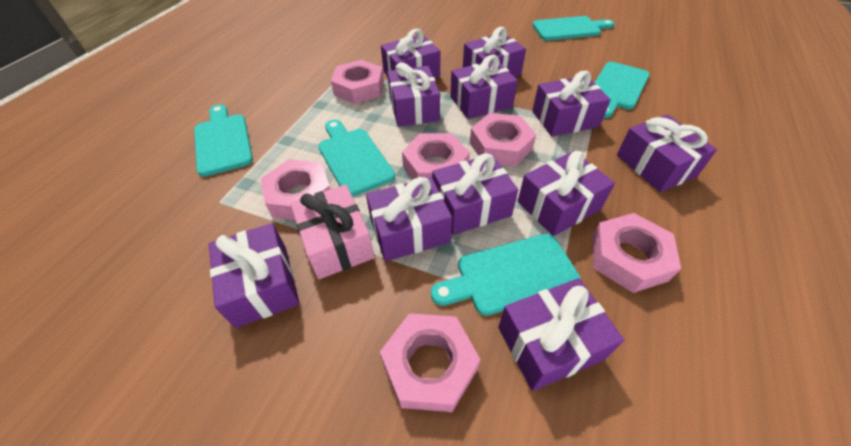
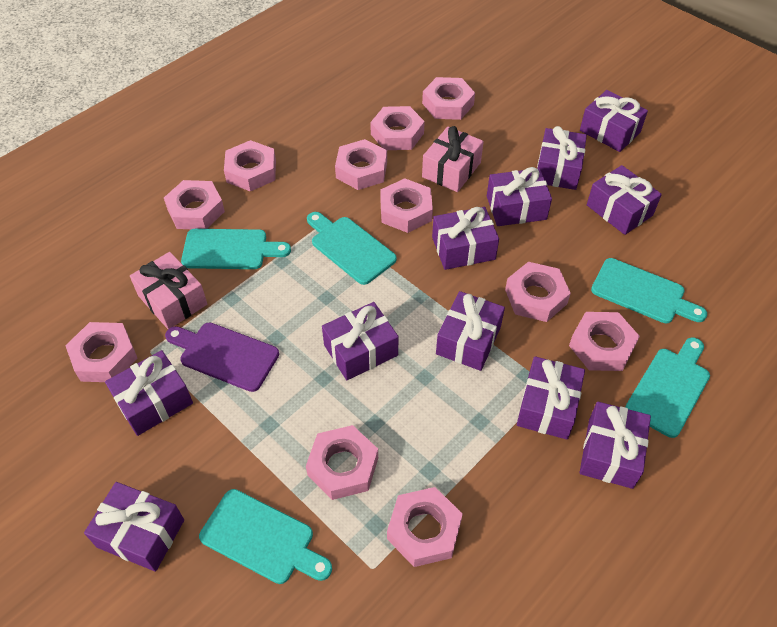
pink gift: 1 -> 2
pink nut: 6 -> 11
purple cutting board: 0 -> 1

